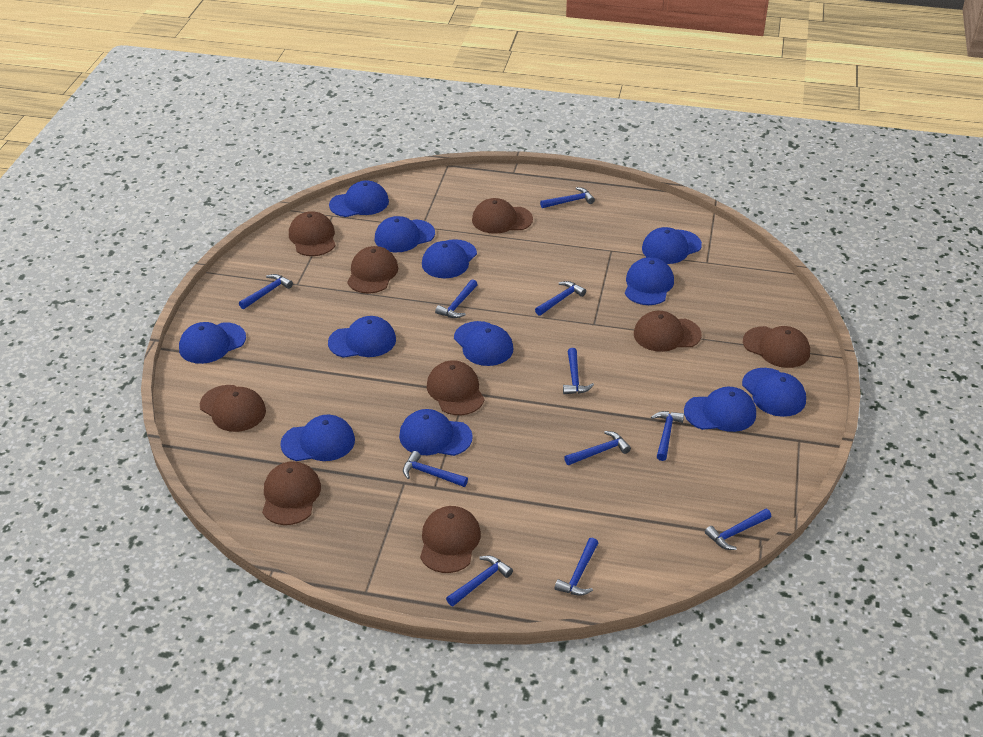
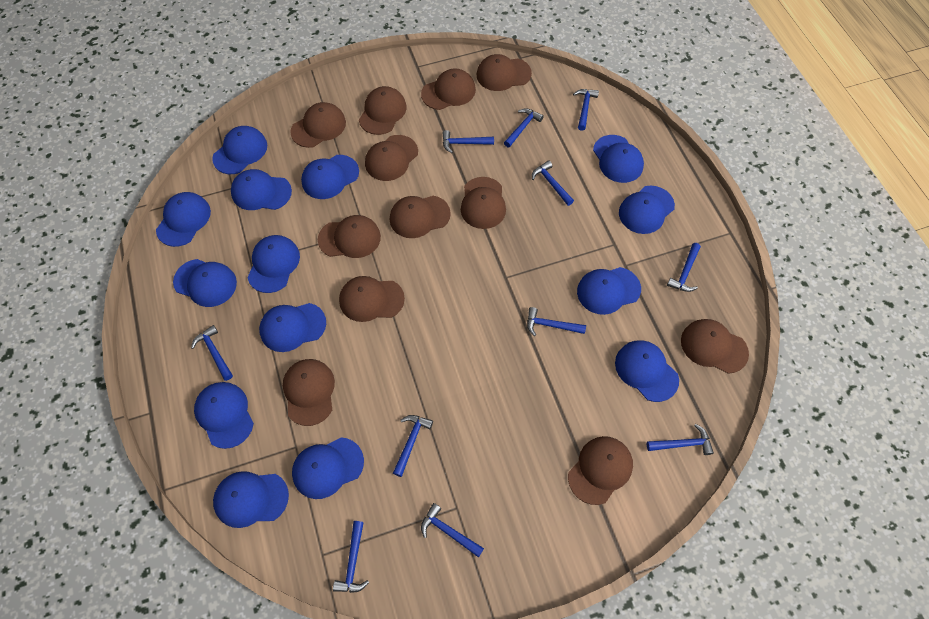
blue cap: 12 -> 14
brown cap: 9 -> 12

